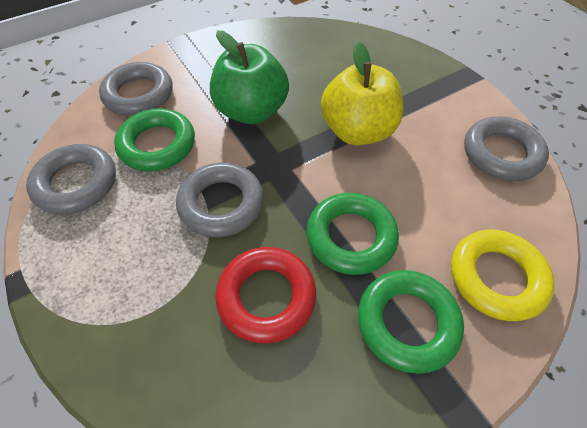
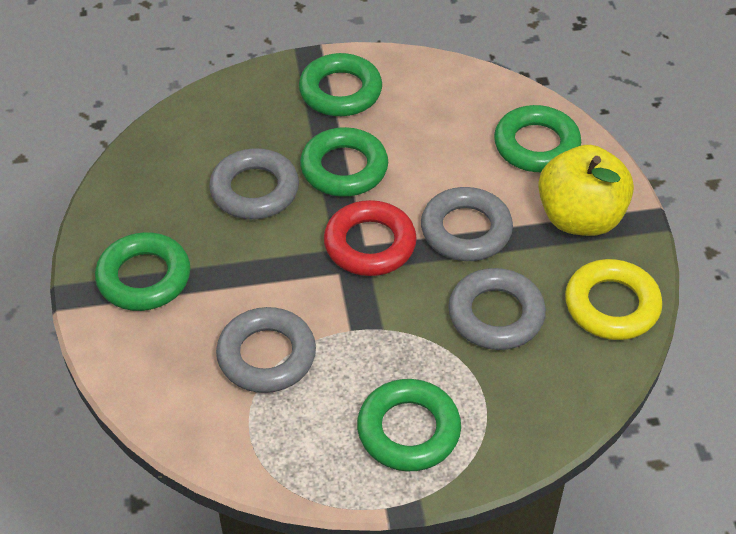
green apple: 1 -> 0
green ring: 3 -> 5

